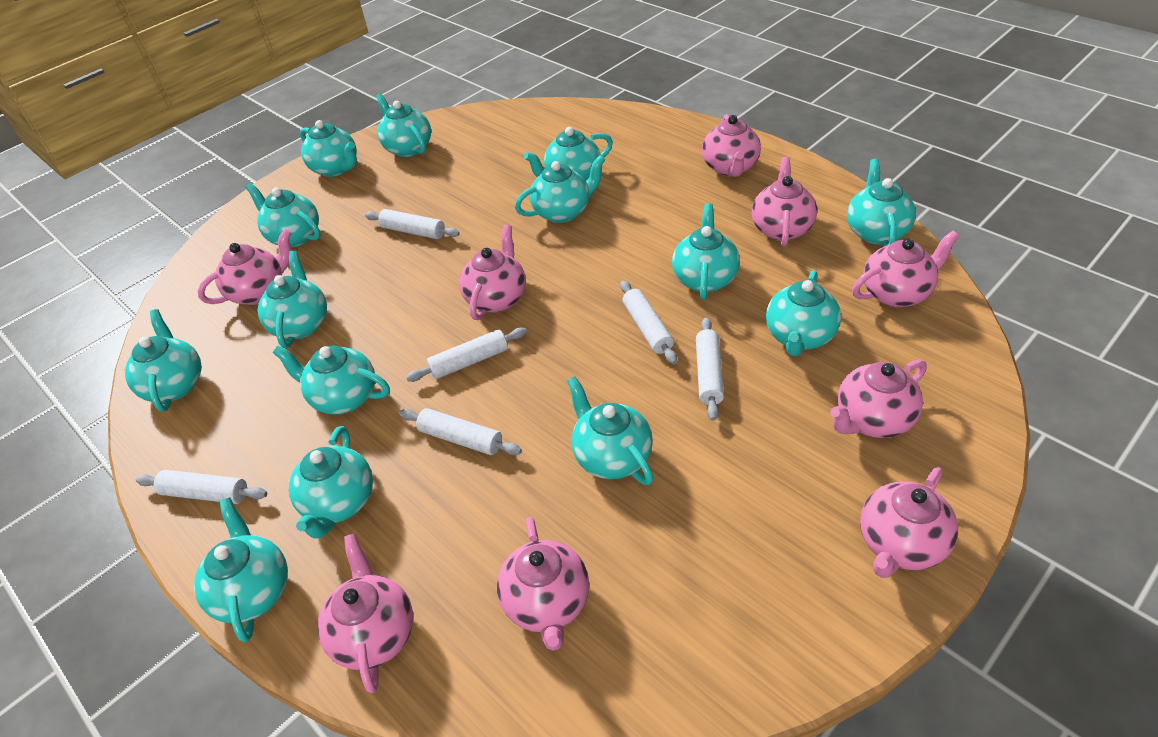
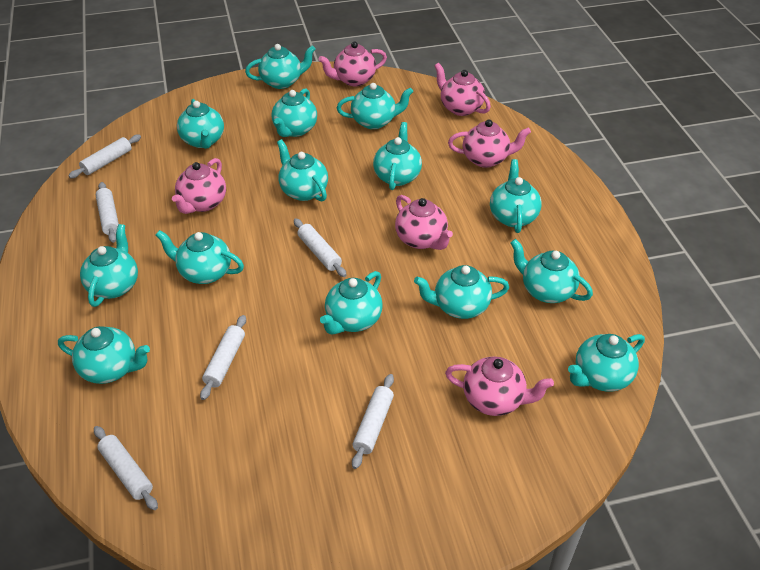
pink teapot: 9 -> 6

